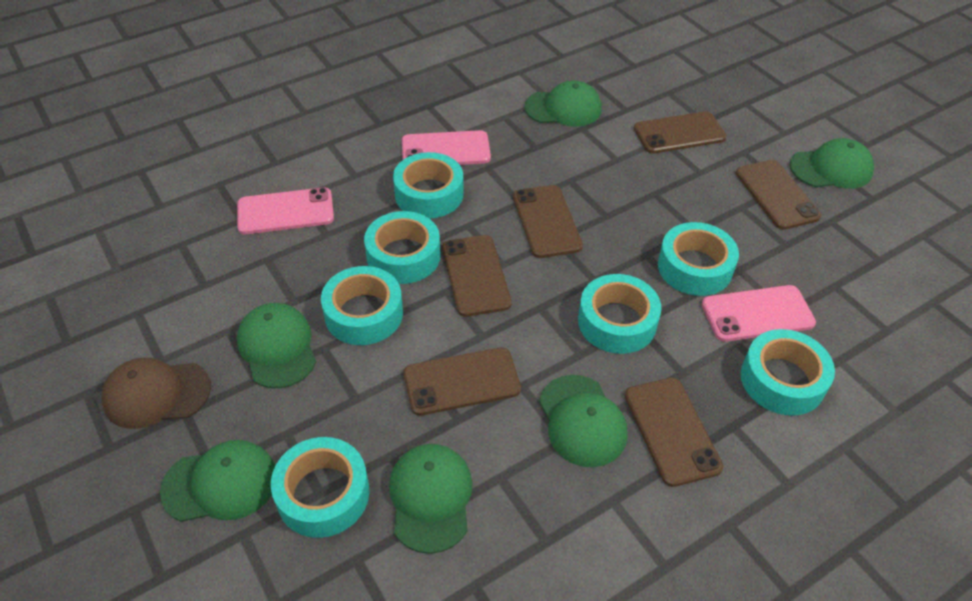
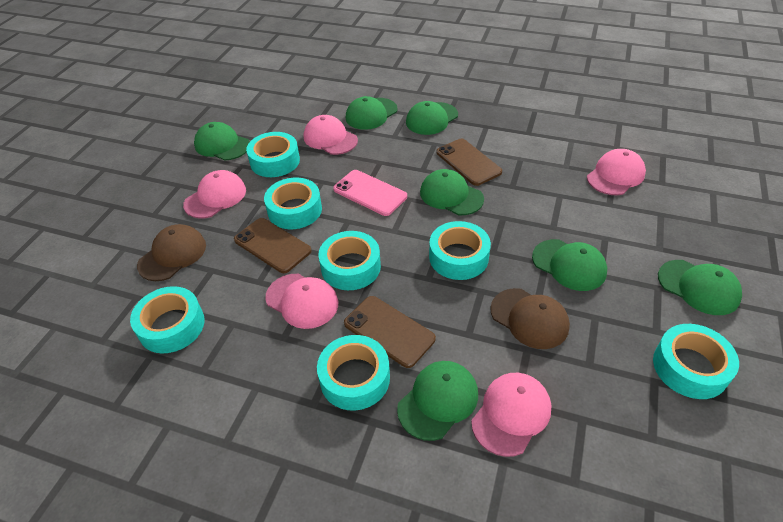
brown cap: 1 -> 2
brown phone: 6 -> 3
green cap: 6 -> 7
pink cap: 0 -> 5
pink phone: 3 -> 1

